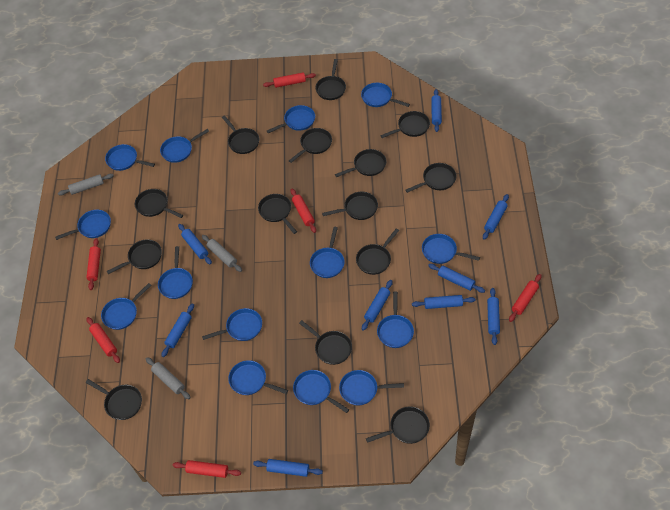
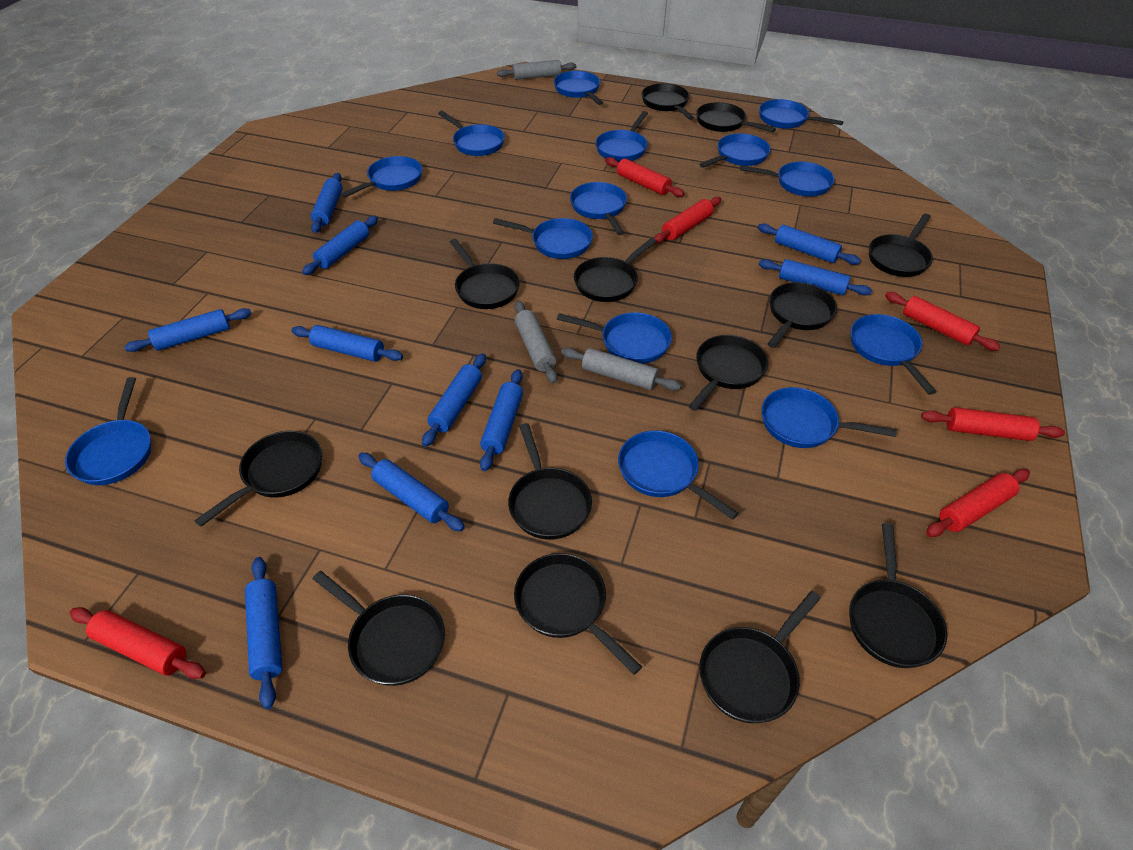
black pan: 14 -> 13
blue rolling pin: 9 -> 10

